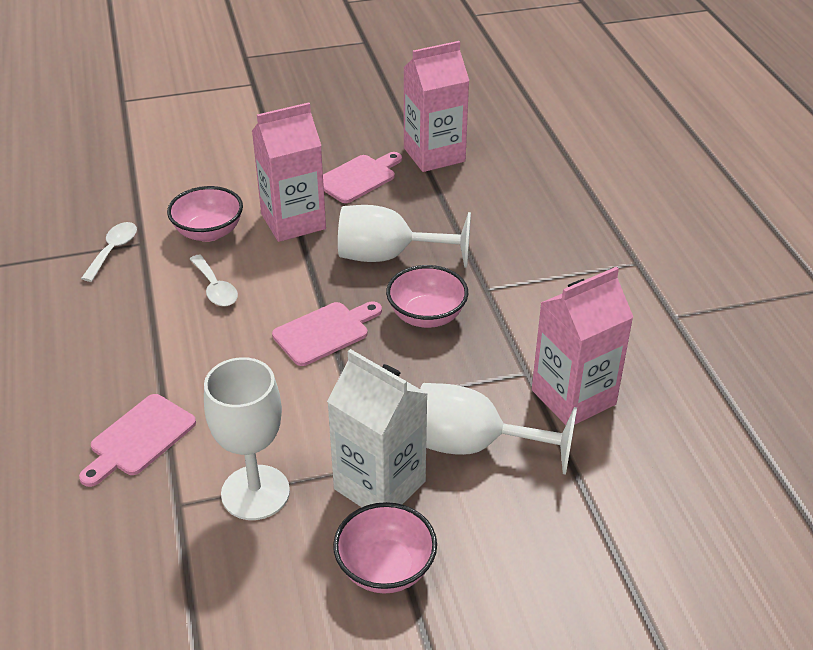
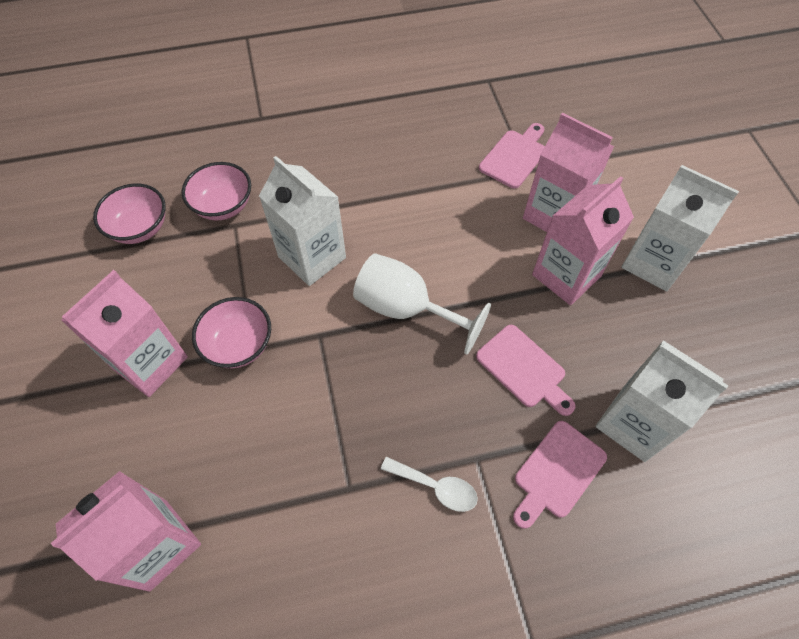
pink carton: 3 -> 4
white carton: 1 -> 3
white goblet: 3 -> 1
white spoon: 2 -> 1

